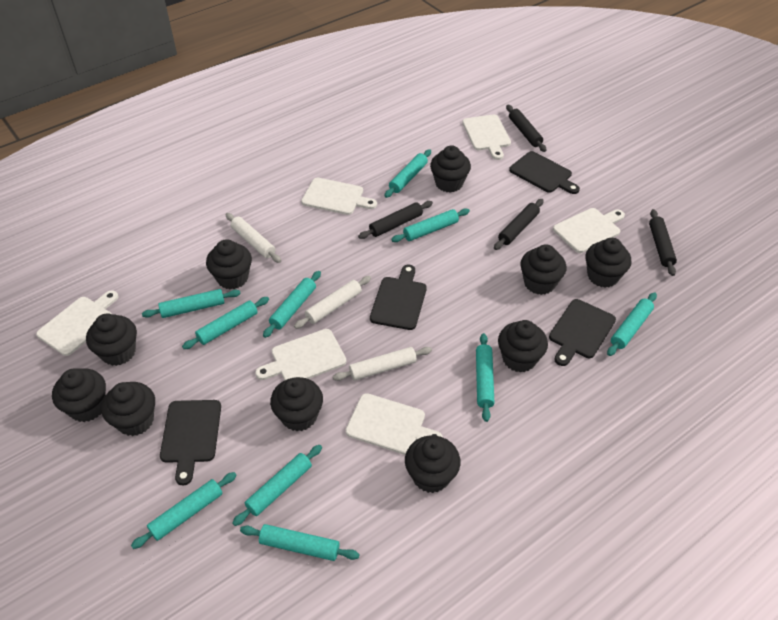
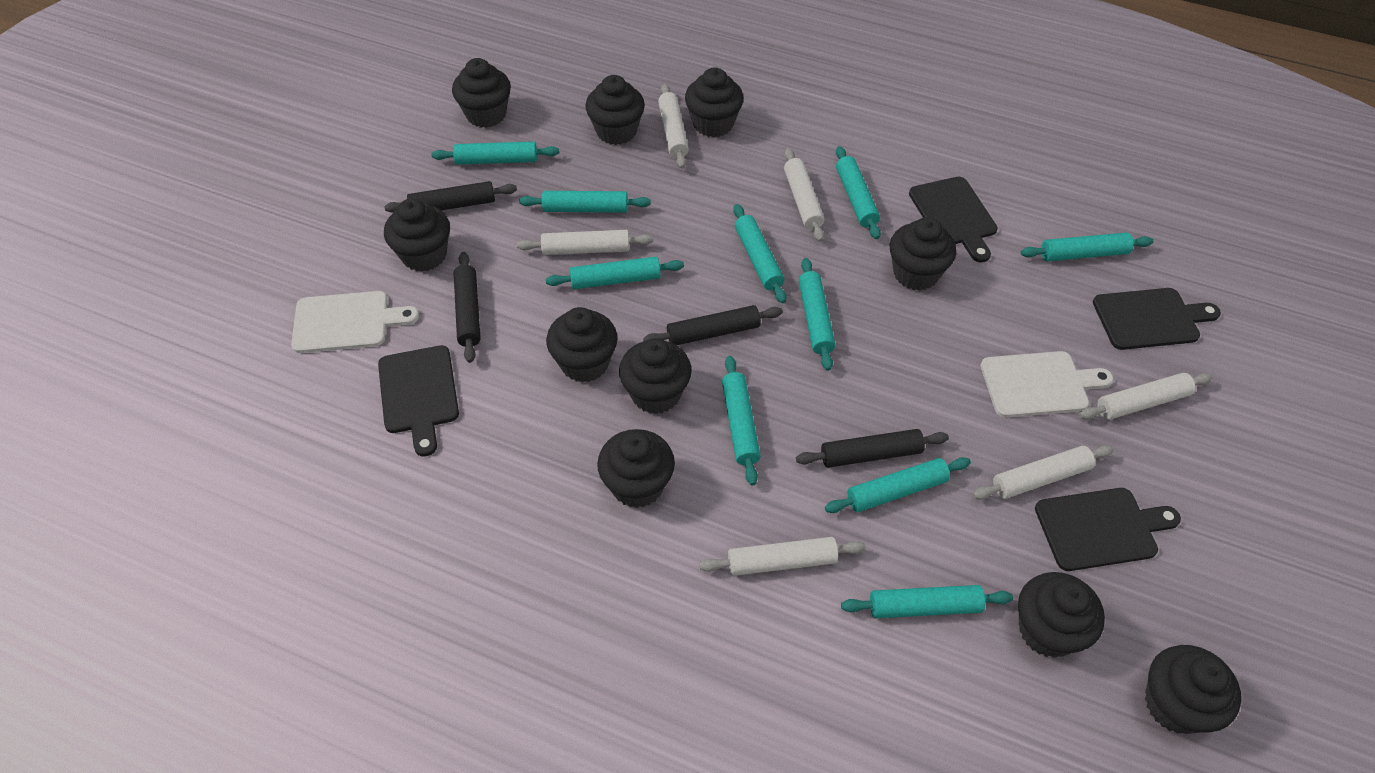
white cutting board: 6 -> 2
white rolling pin: 3 -> 6

